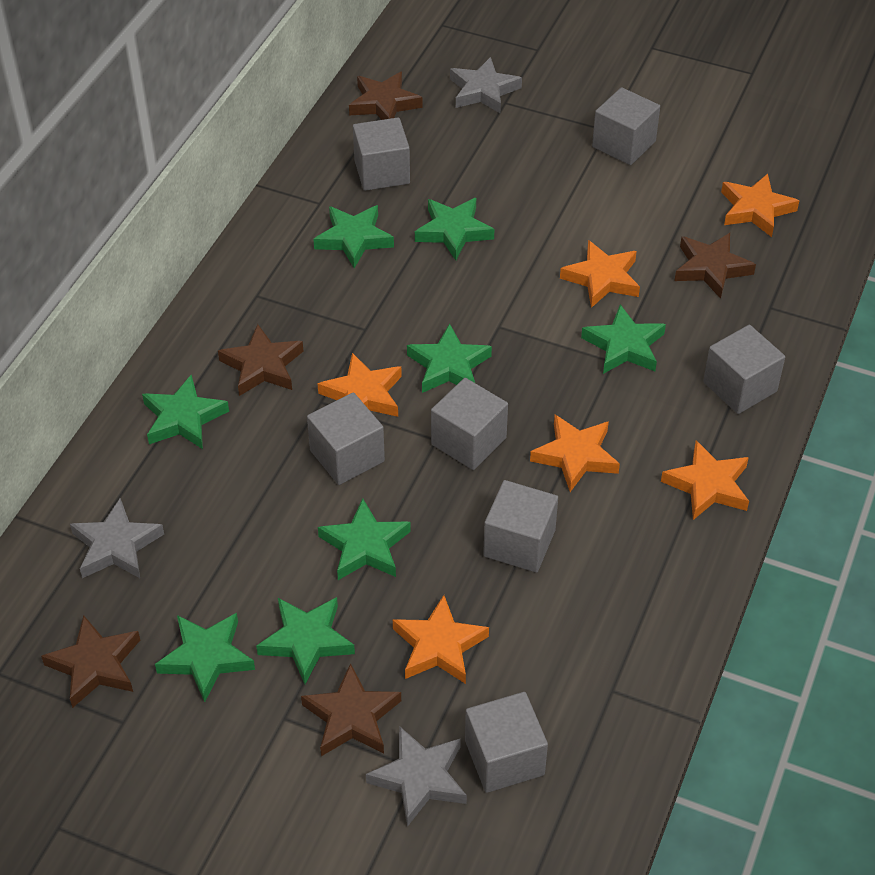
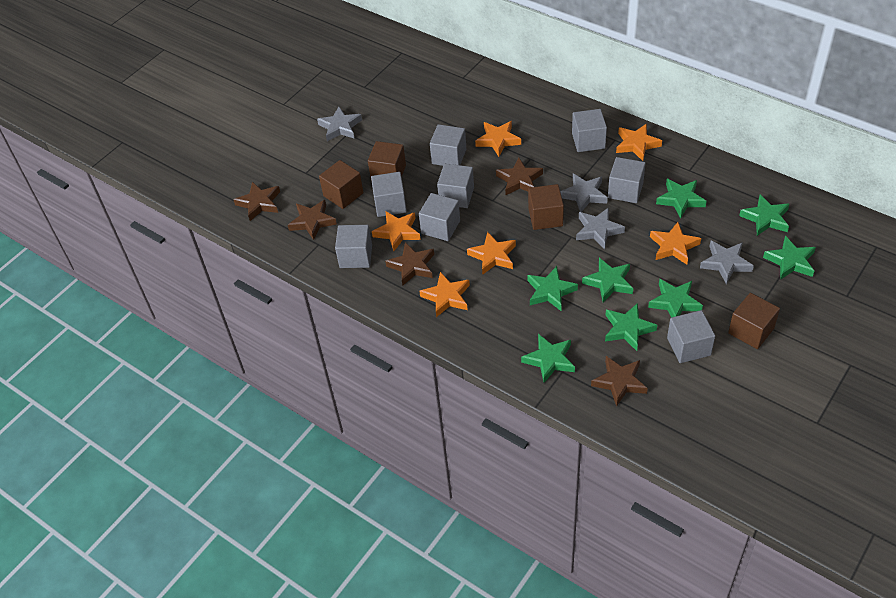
brown cube: 0 -> 4
grey cube: 7 -> 8
grey star: 3 -> 4

